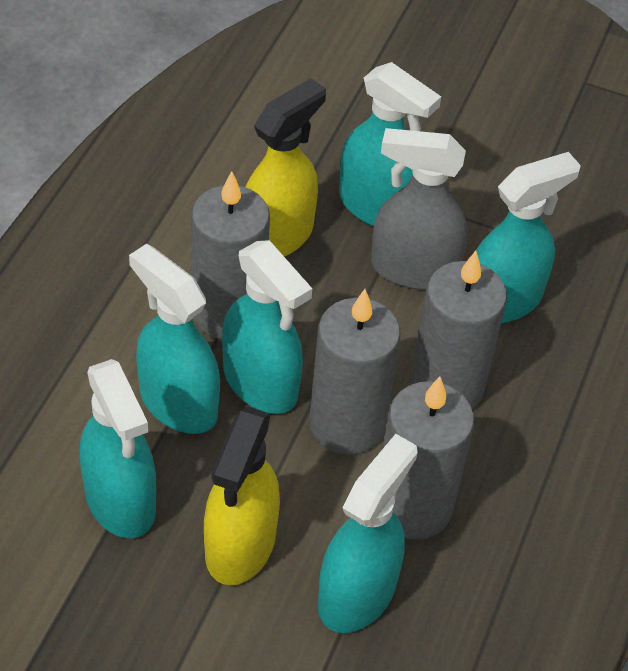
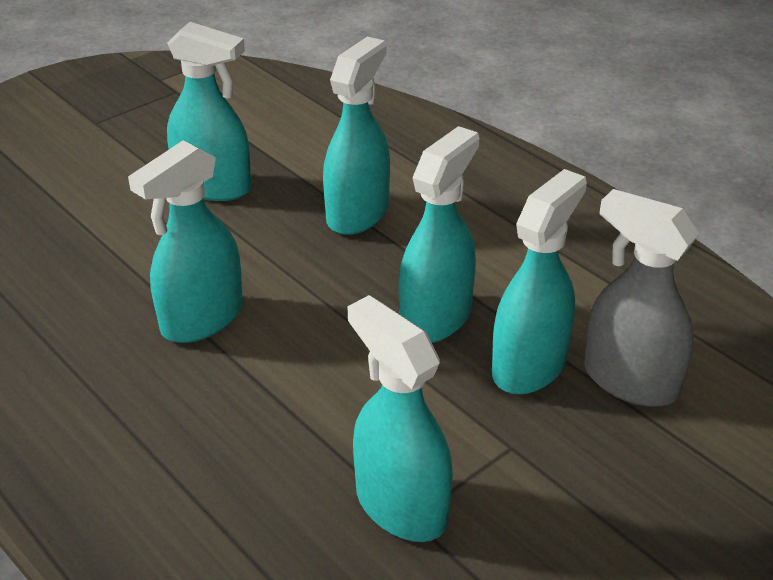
grey candle: 4 -> 0
yellow spray bottle: 2 -> 0

